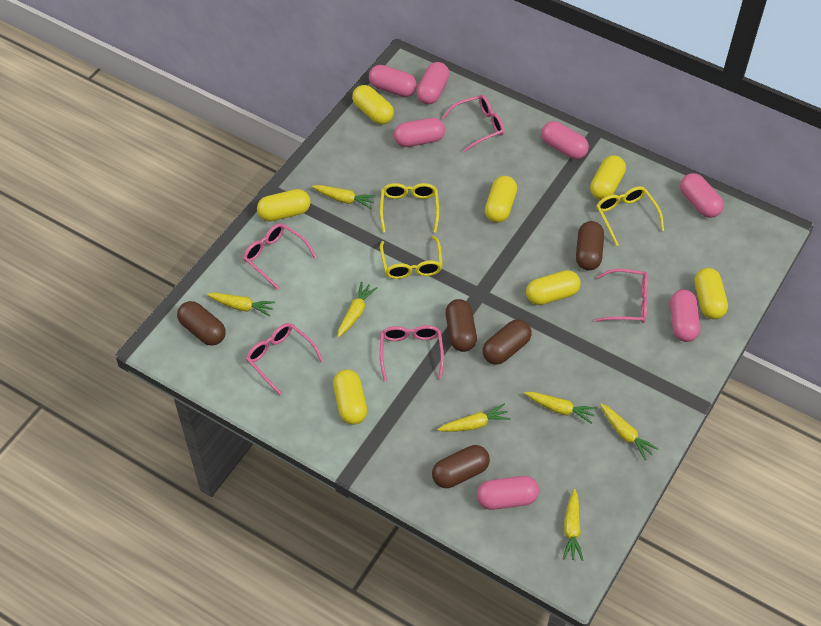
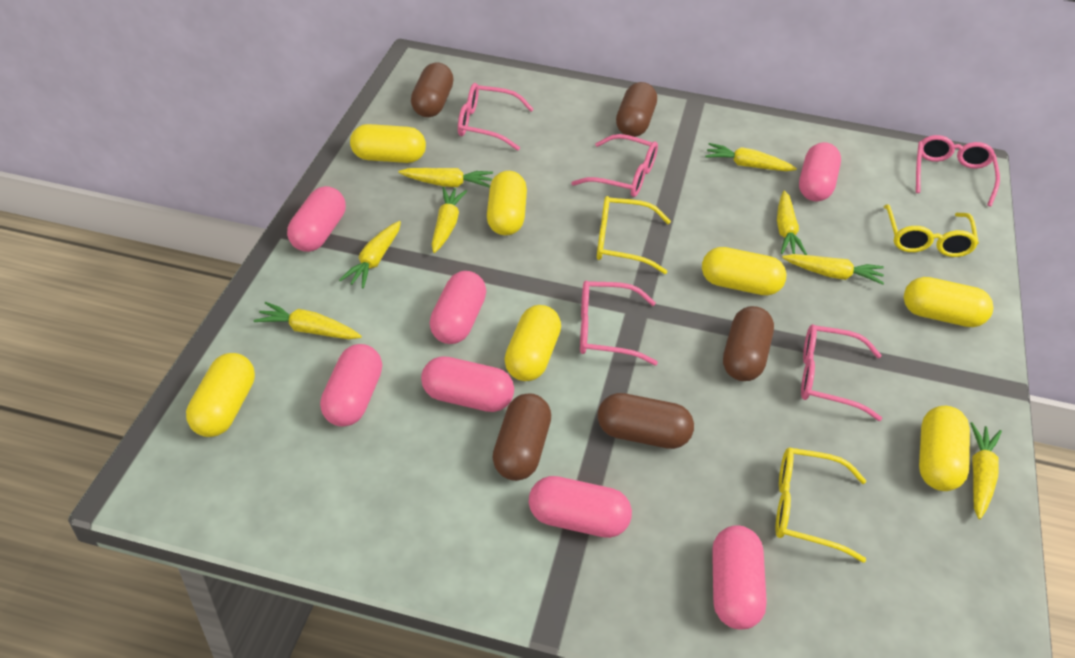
yellow carrot: 7 -> 8

